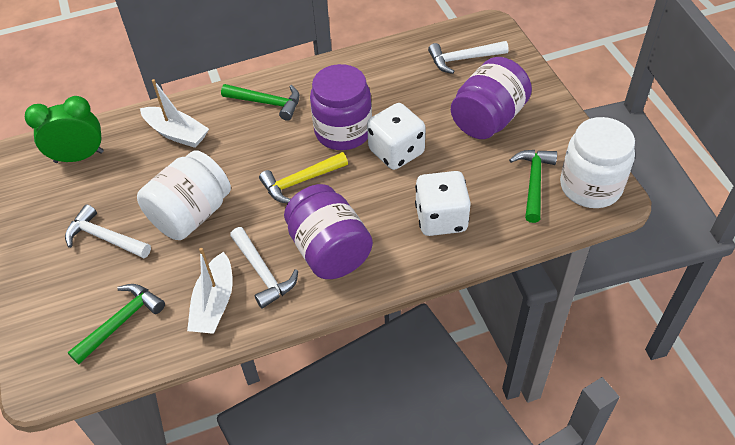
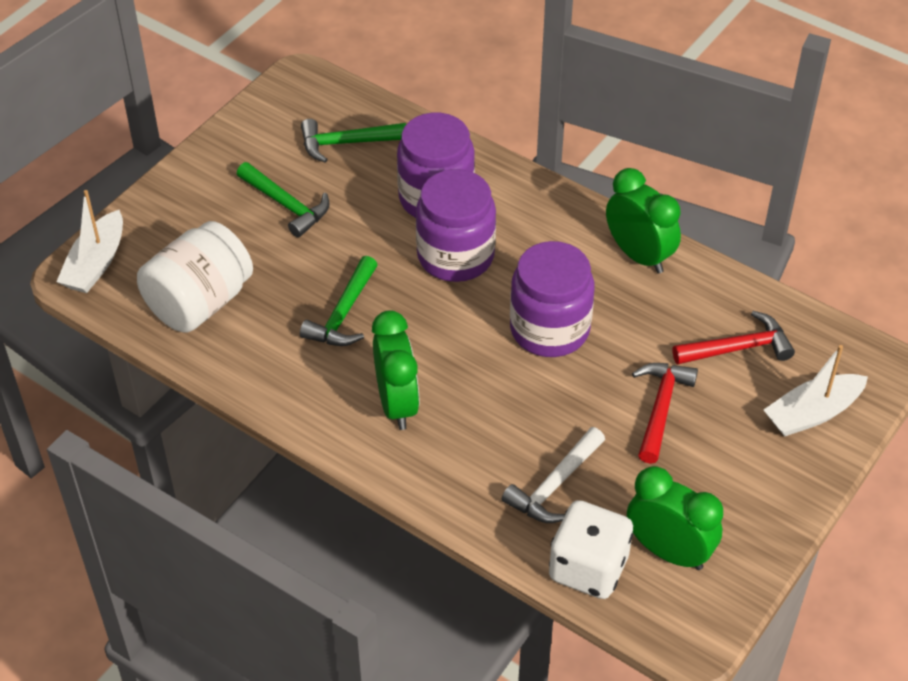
green clock: 1 -> 3
red hammer: 0 -> 2
white dice: 2 -> 1
white hammer: 3 -> 1
white jar: 2 -> 1
yellow hammer: 1 -> 0

